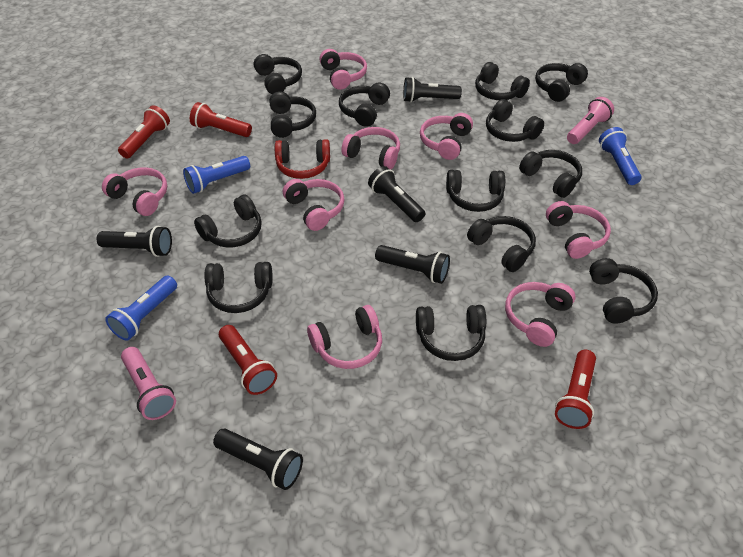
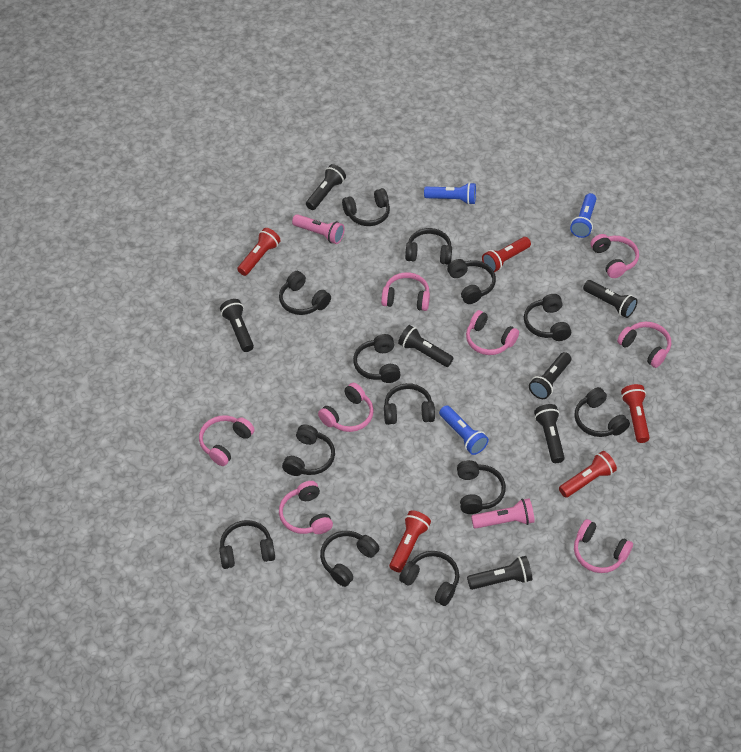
black flashlight: 5 -> 7
red flashlight: 4 -> 5
red headphones: 1 -> 0

